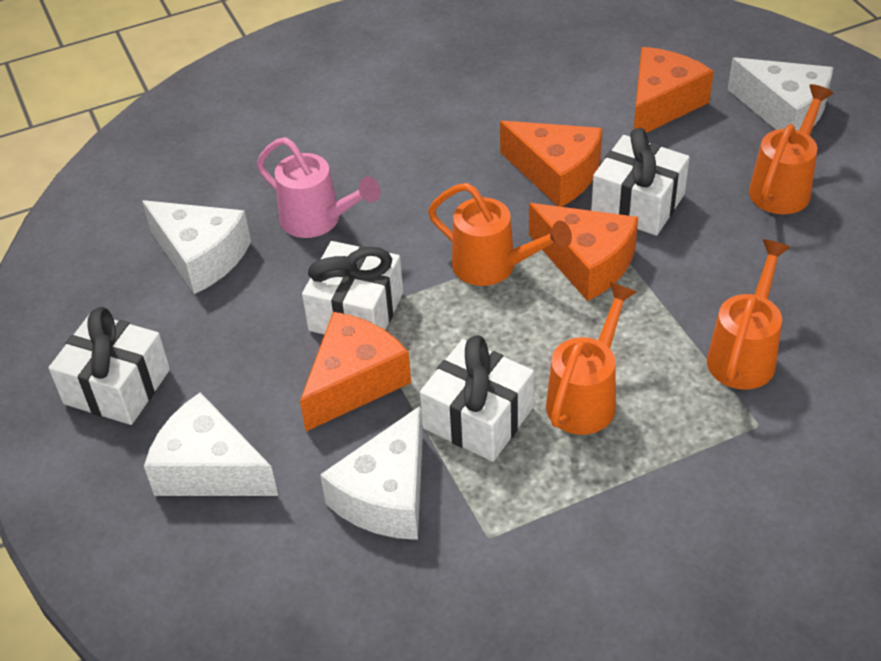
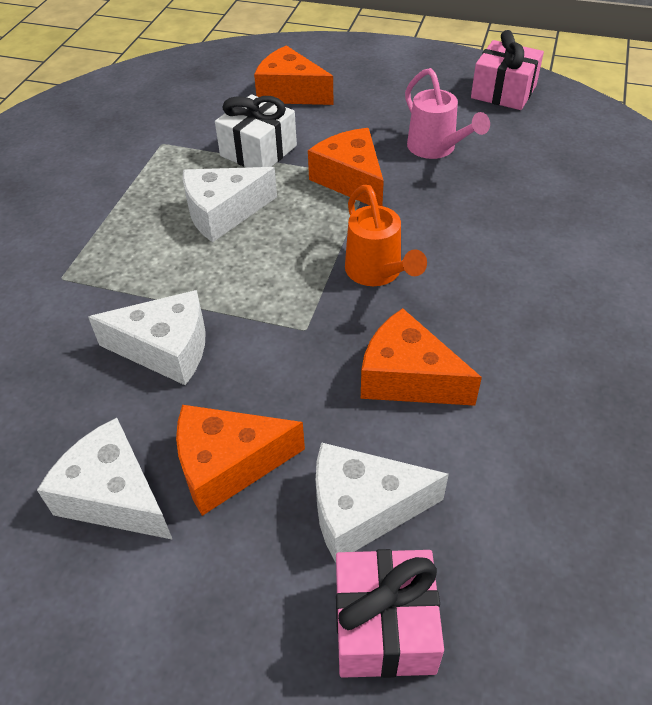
orange watering can: 4 -> 1
pink gift: 0 -> 2
white gift: 4 -> 1

